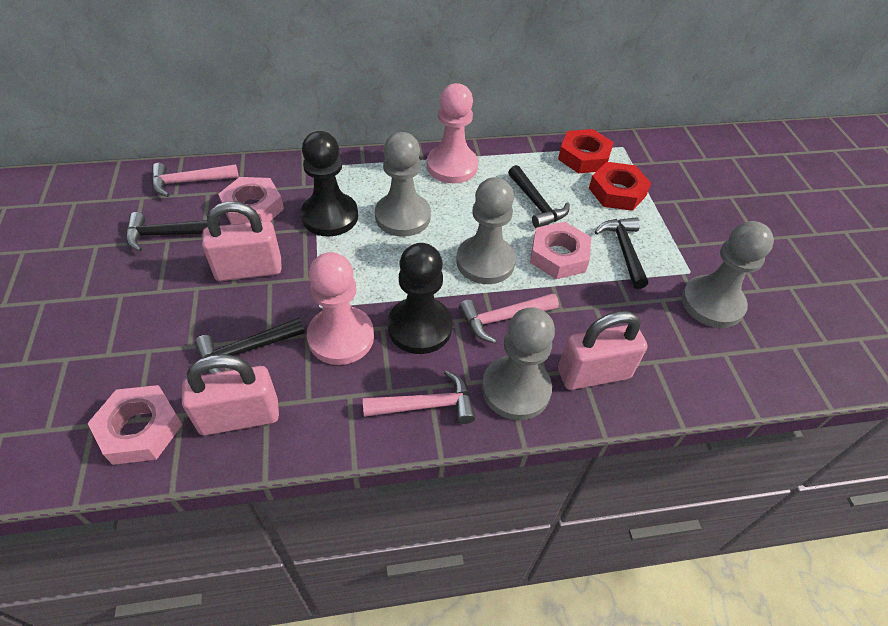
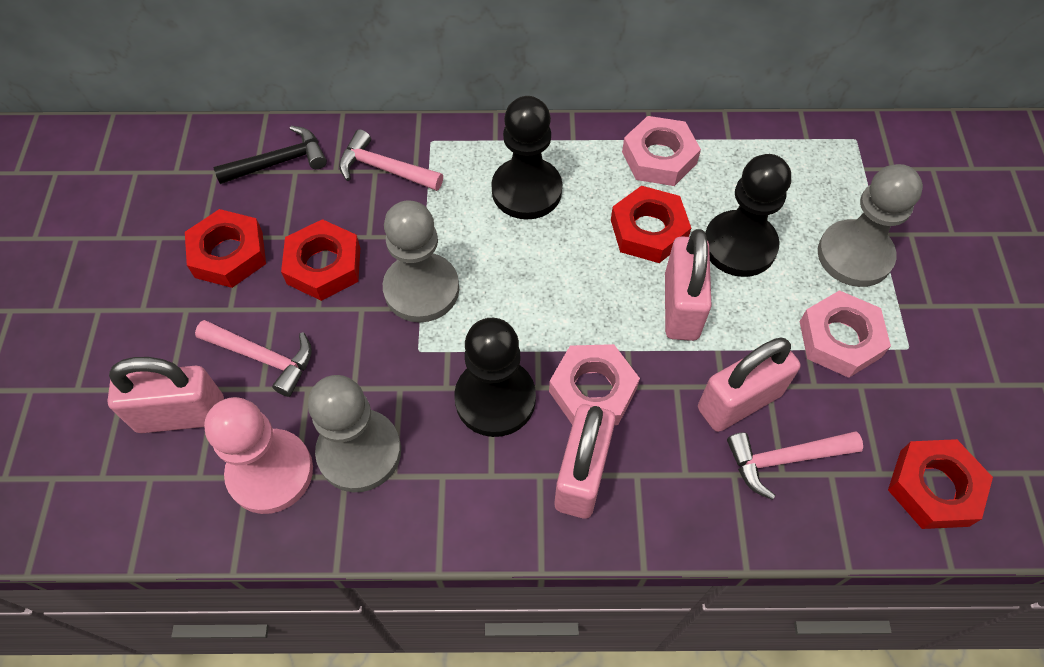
black hammer: 4 -> 1
black pawn: 2 -> 3
grey pawn: 4 -> 3
pink padlock: 3 -> 4
pink pawn: 2 -> 1
red nut: 2 -> 4

